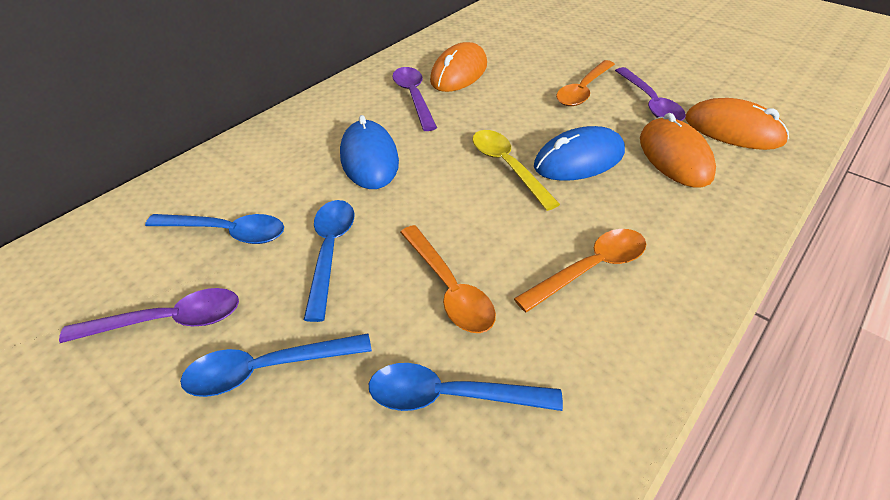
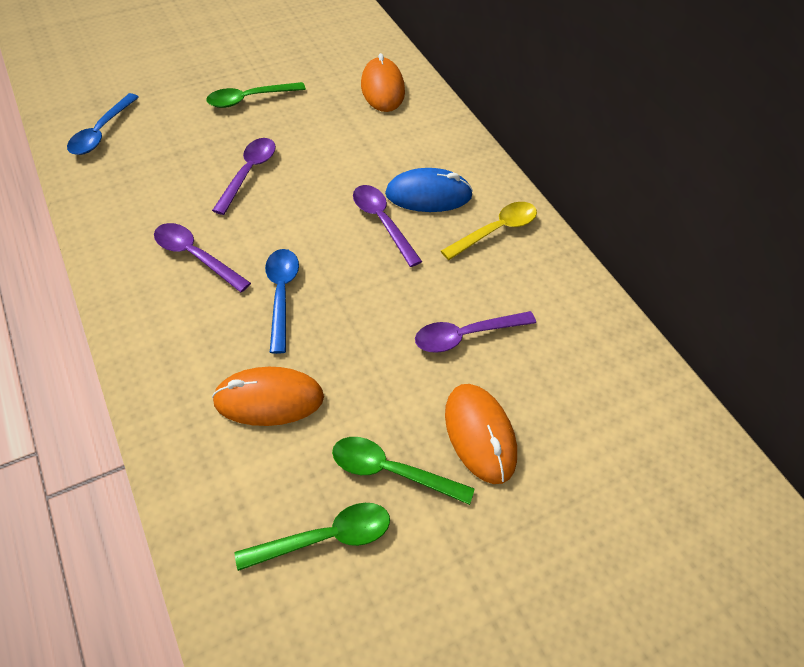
blue mouse: 2 -> 1
blue spoon: 4 -> 2
green spoon: 0 -> 3
orange spoon: 3 -> 0
purple spoon: 3 -> 4

